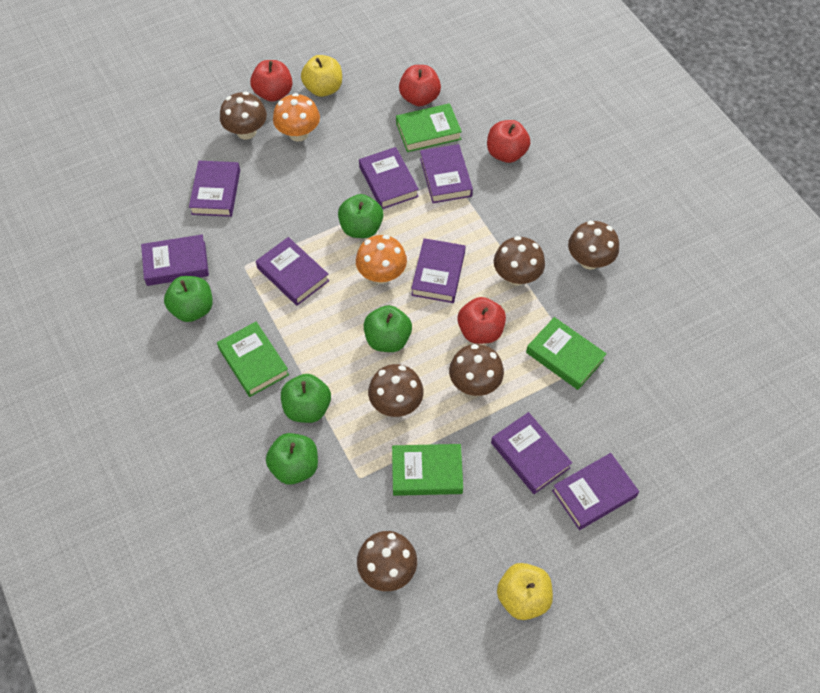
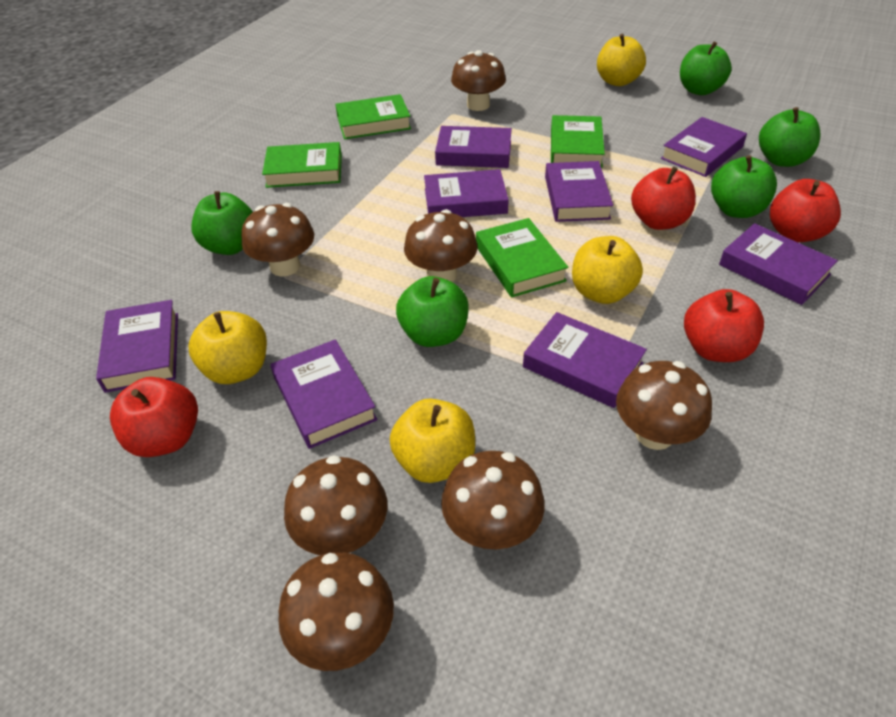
brown mushroom: 6 -> 7
orange mushroom: 2 -> 0
yellow apple: 2 -> 4

